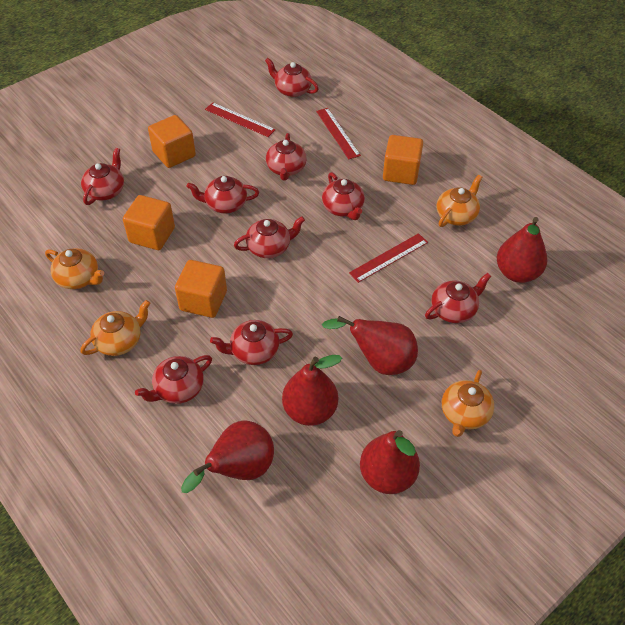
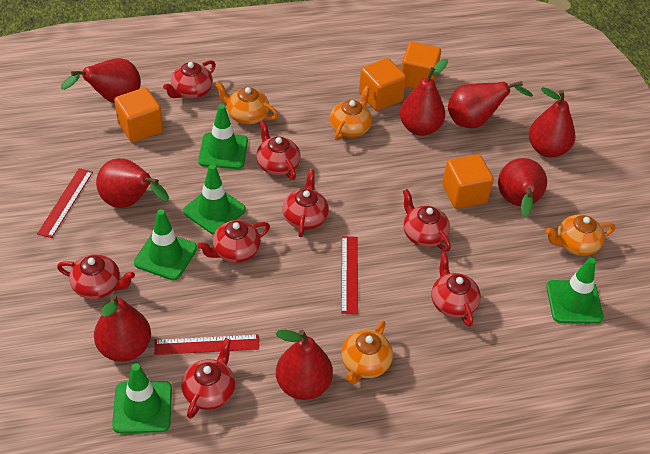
green traffic cone: 0 -> 5
red pear: 5 -> 8
red teapot: 9 -> 8

